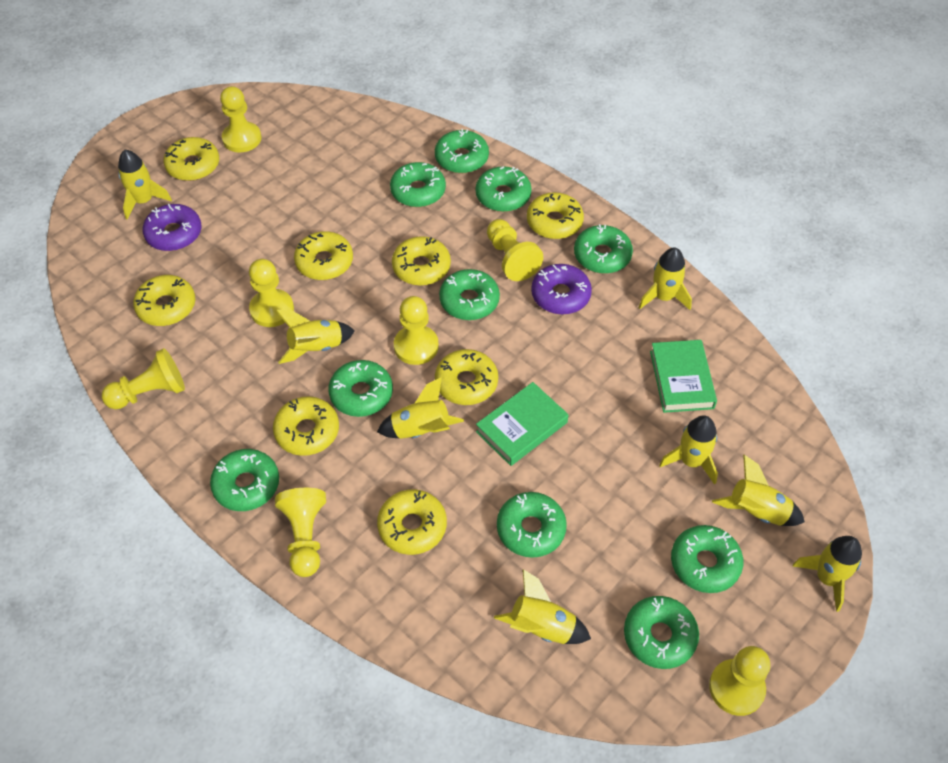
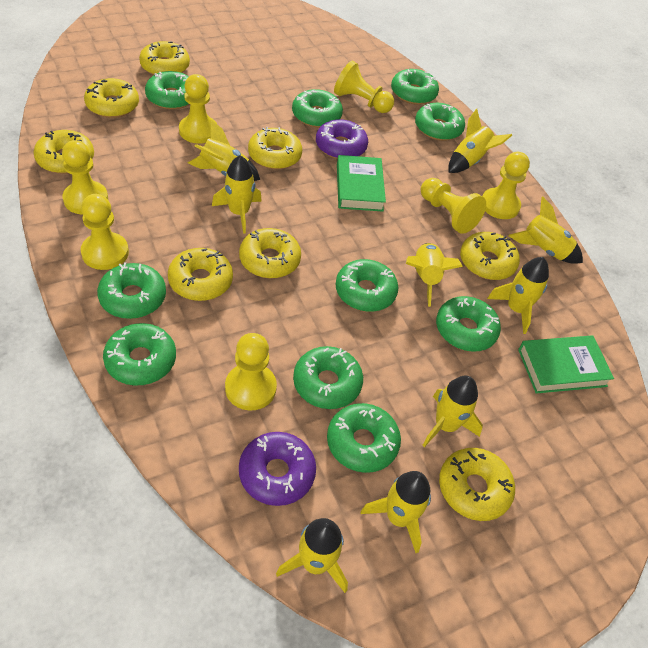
yellow rocket: 8 -> 9

